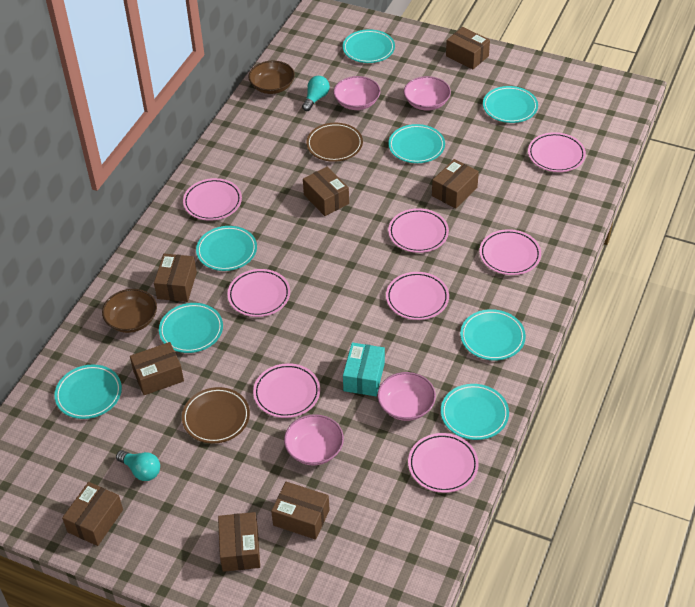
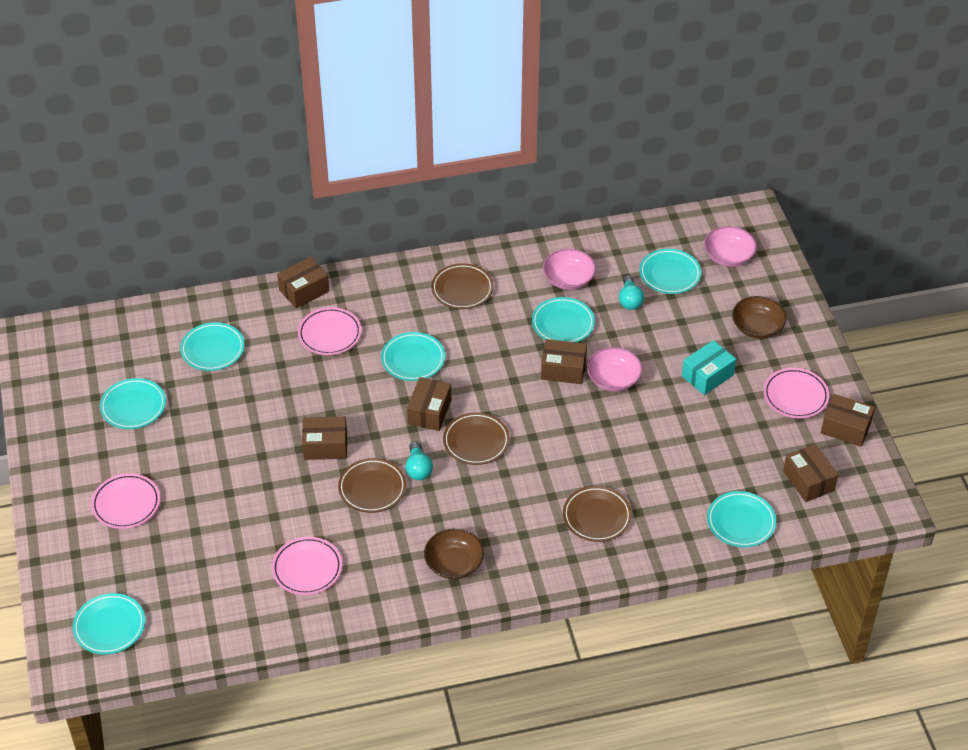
brown box: 8 -> 6
brown plate: 2 -> 4
pink bowl: 4 -> 3
pink plate: 8 -> 4
turquoise plate: 8 -> 7

